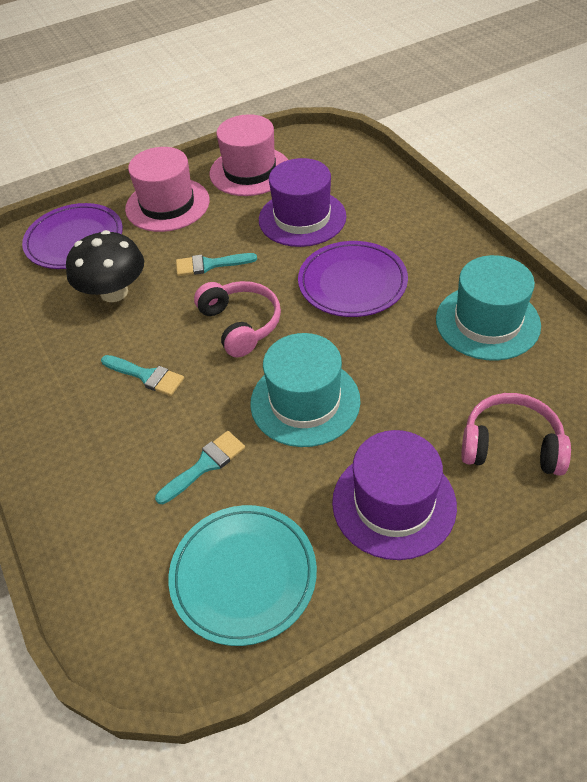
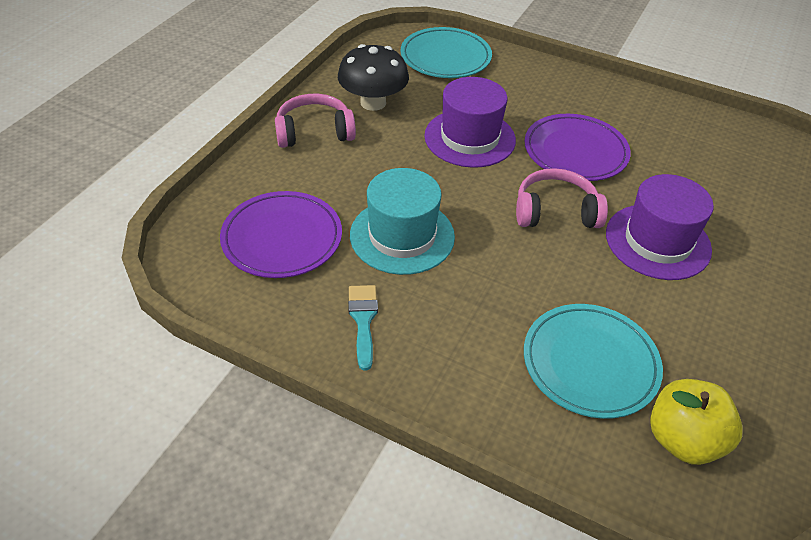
pink hat: 2 -> 0
turquoise brush: 3 -> 1
turquoise hat: 2 -> 1
turquoise plate: 1 -> 2
yellow apple: 0 -> 1

